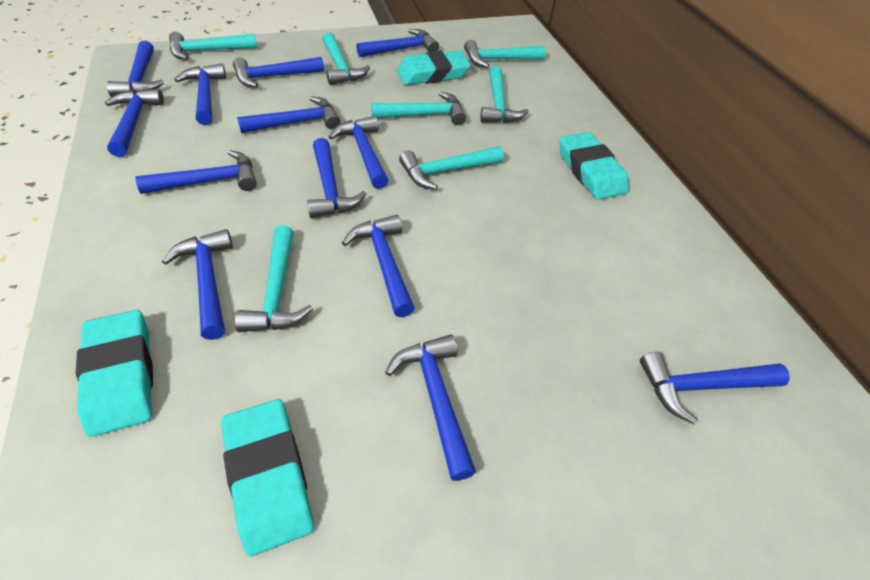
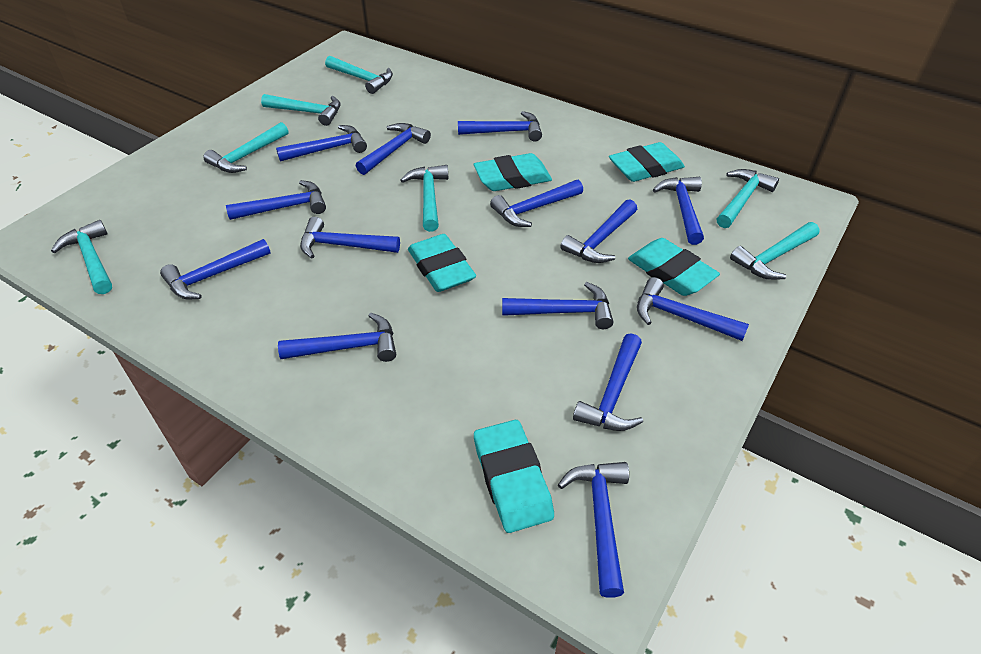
blue hammer: 13 -> 14
turquoise eraser: 4 -> 5

